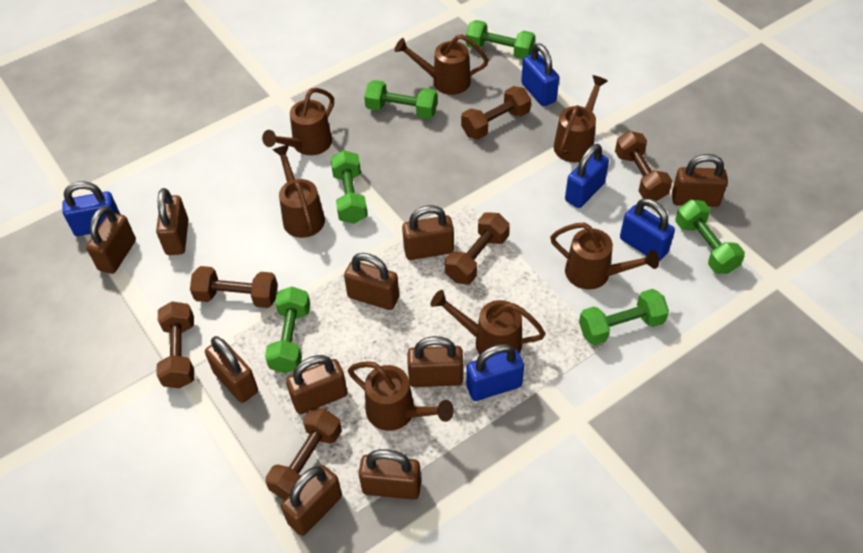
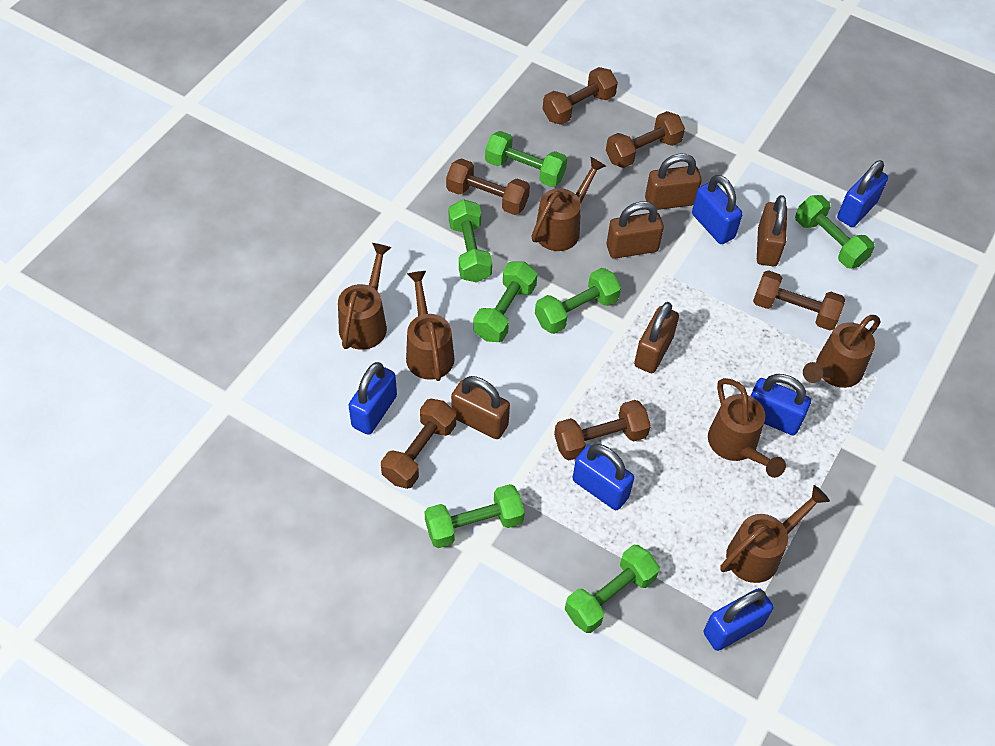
blue padlock: 5 -> 6
brown padlock: 10 -> 5
brown watering can: 7 -> 6
green dumbbell: 6 -> 7

